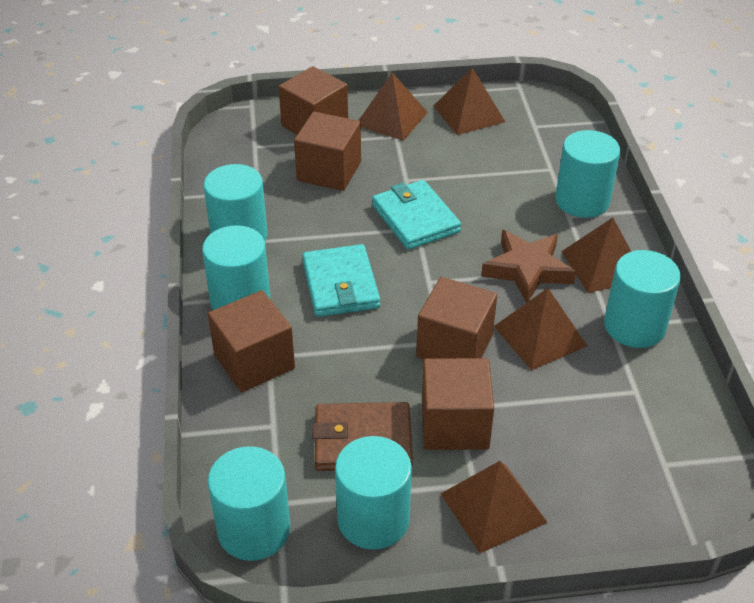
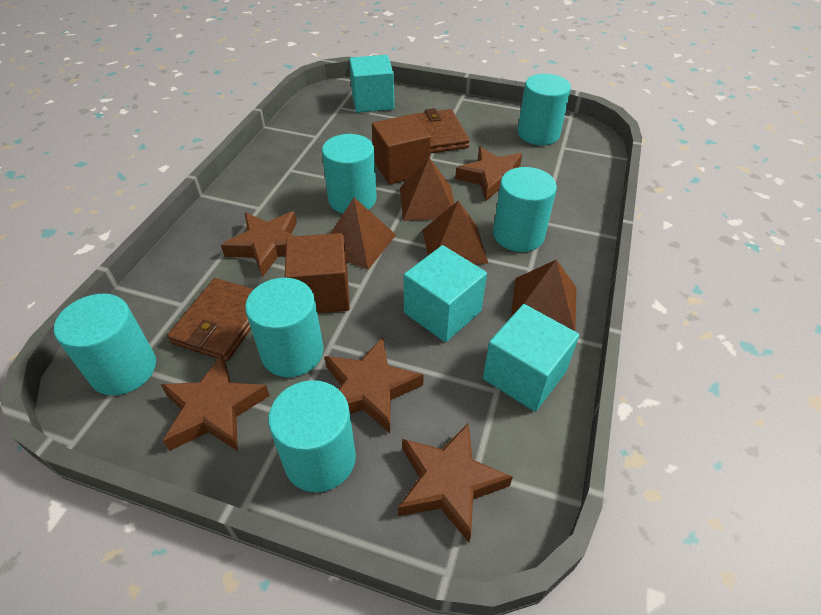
brown cube: 5 -> 2
brown pyramid: 5 -> 4
brown star: 1 -> 5
brown wallet: 1 -> 2
turquoise cube: 0 -> 3
turquoise wallet: 2 -> 0

